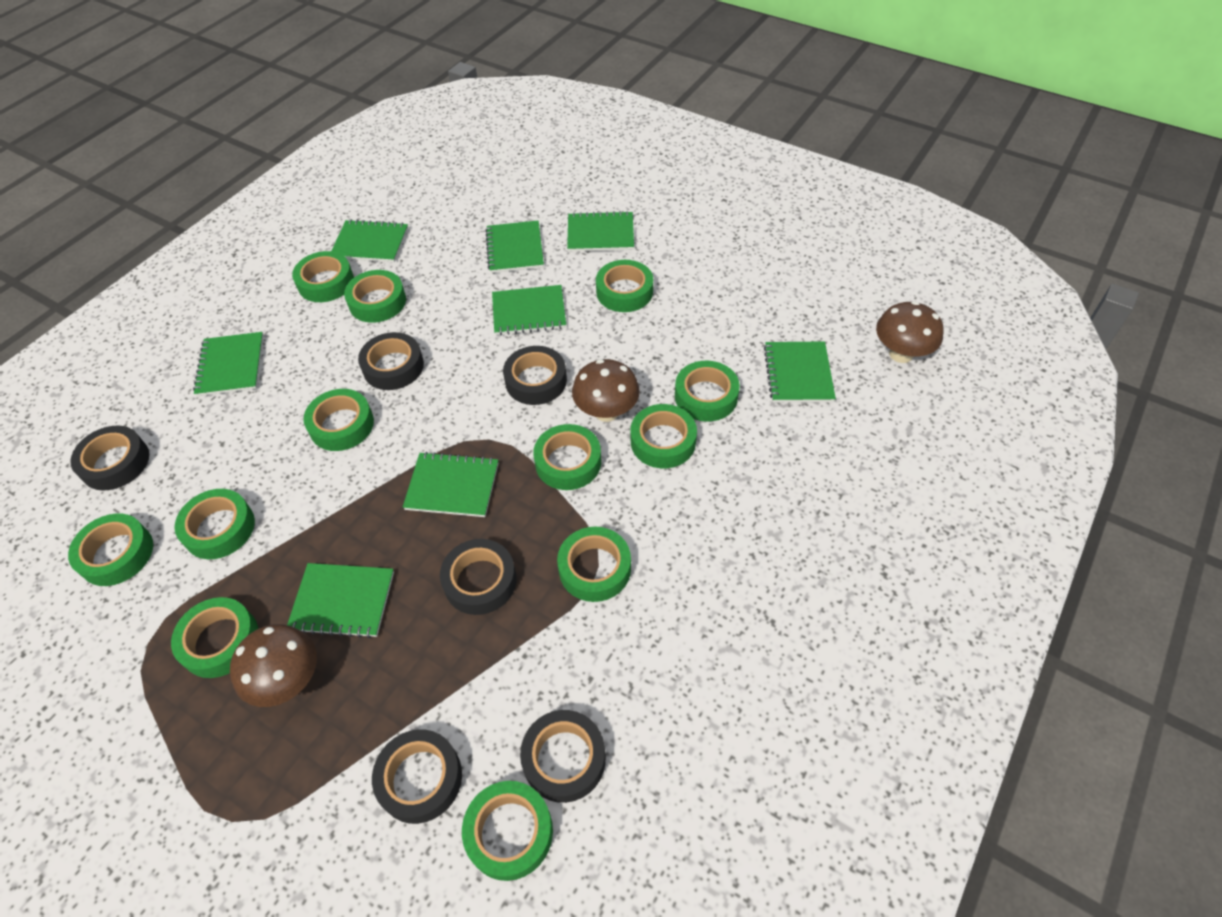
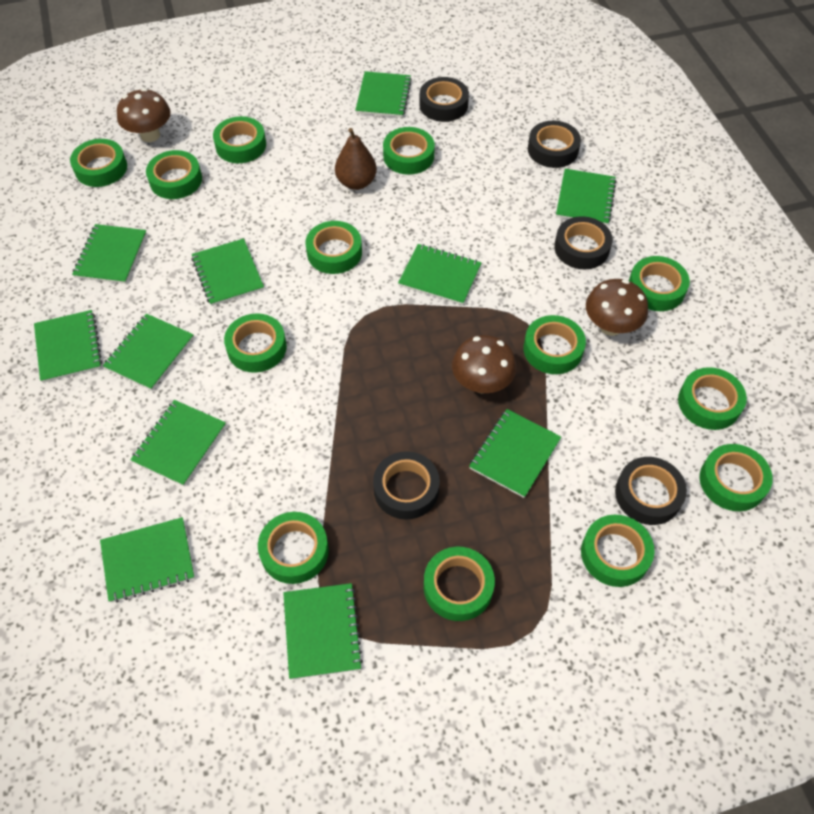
black tape: 6 -> 5
brown pear: 0 -> 1
green notebook: 8 -> 11
green tape: 12 -> 13

